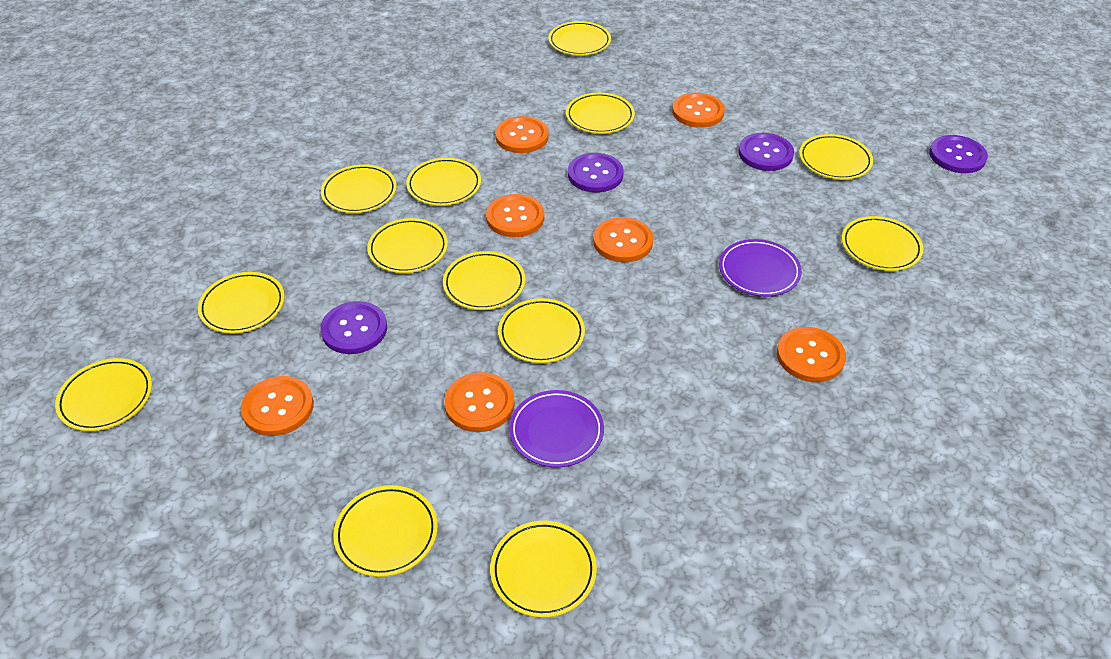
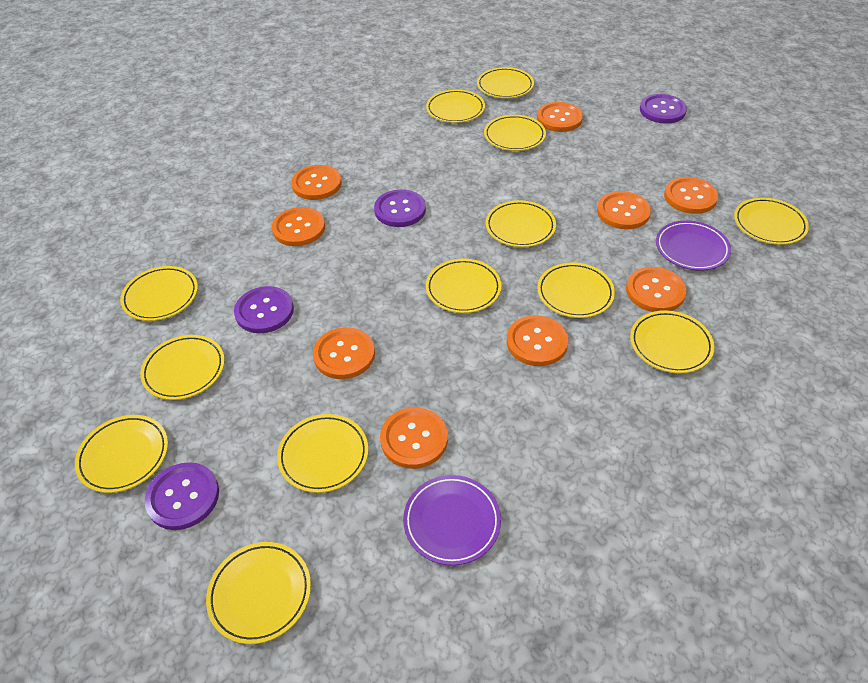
orange button: 7 -> 9

